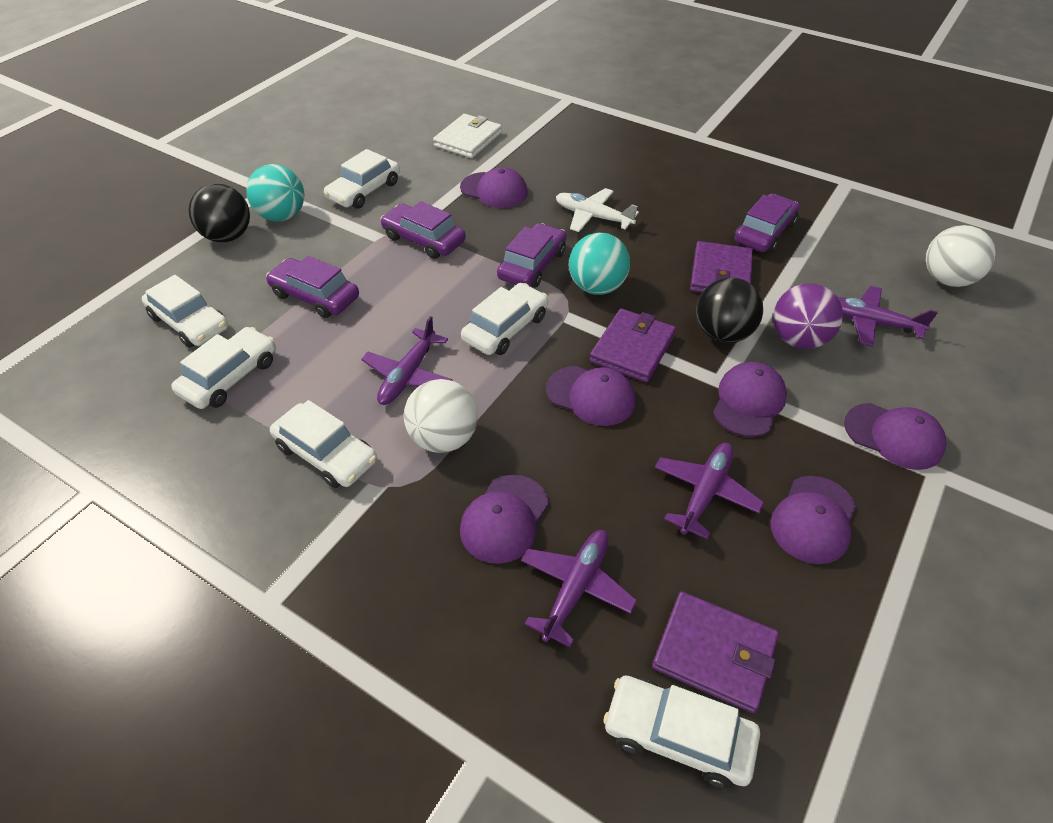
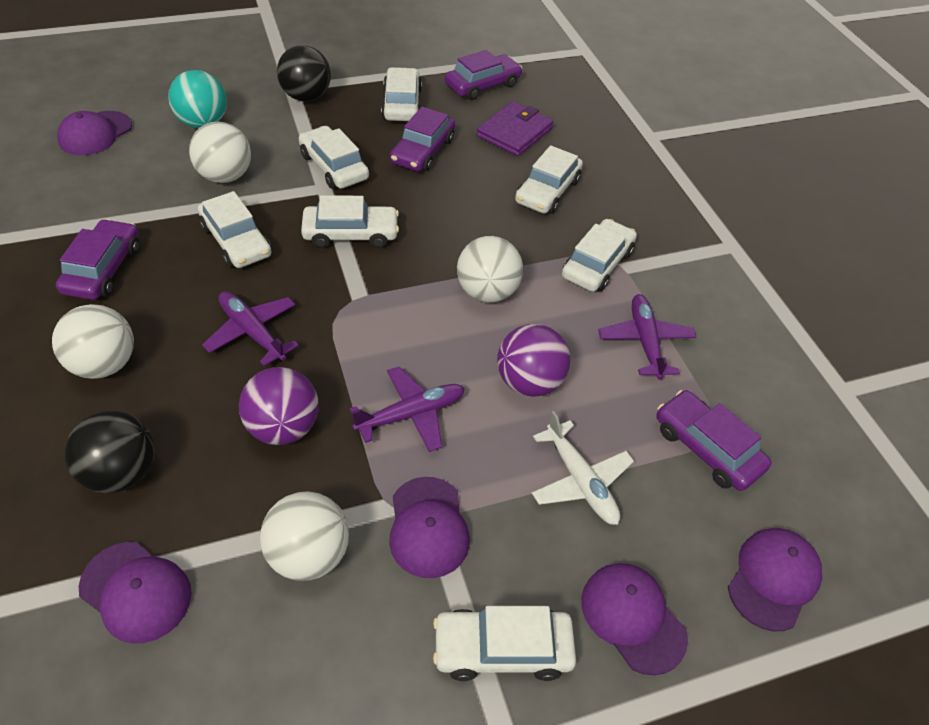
purple ball: 1 -> 2
purple cap: 6 -> 5
purple plane: 4 -> 3
purple wallet: 3 -> 1
turquoise ball: 2 -> 1
white ball: 2 -> 4
white car: 6 -> 7
white wallet: 1 -> 0

